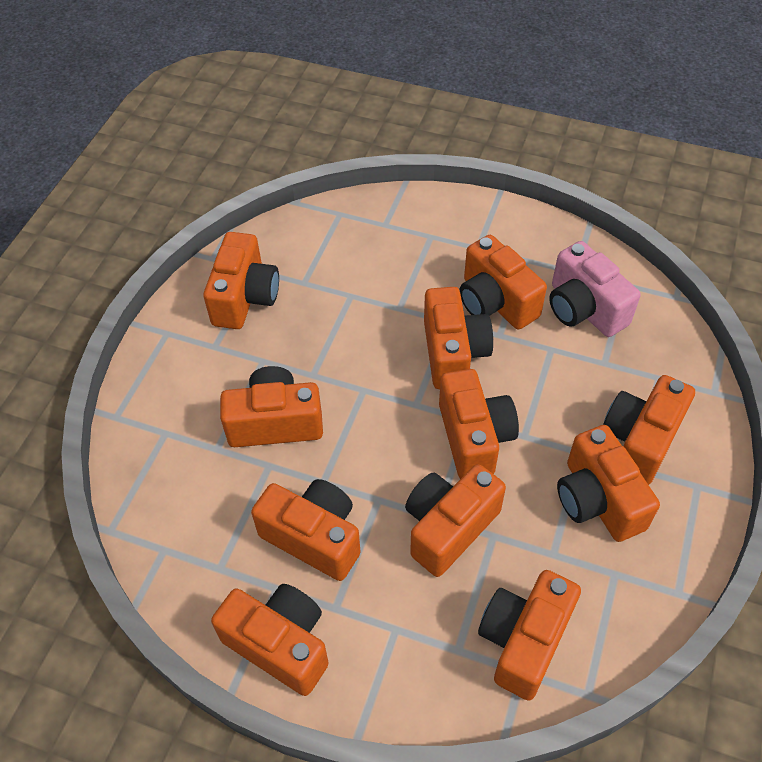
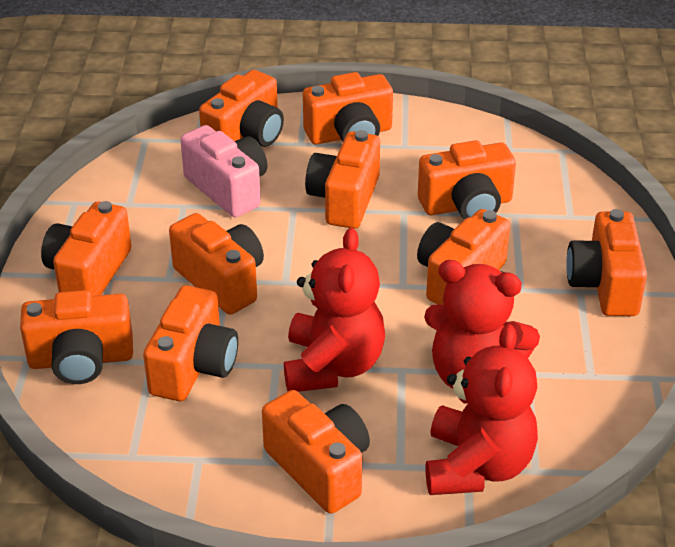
red teddy bear: 0 -> 3

